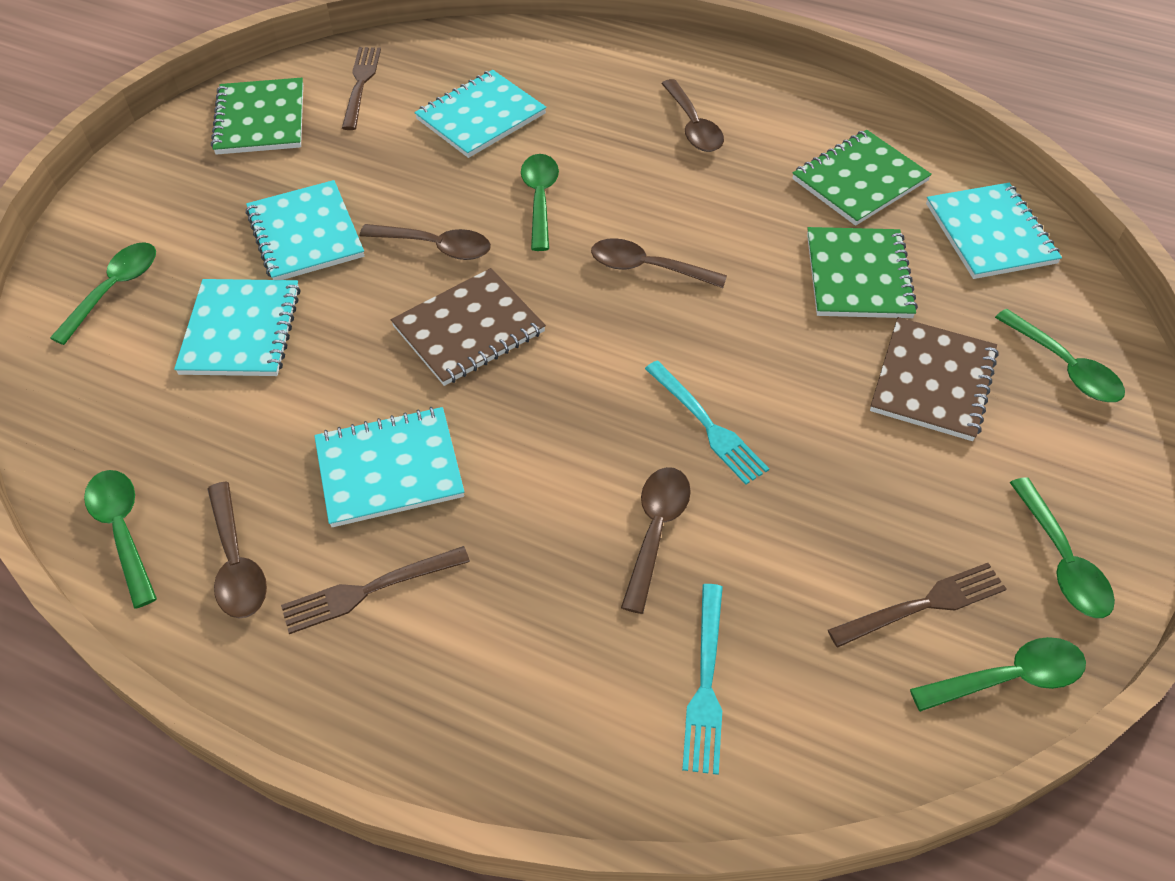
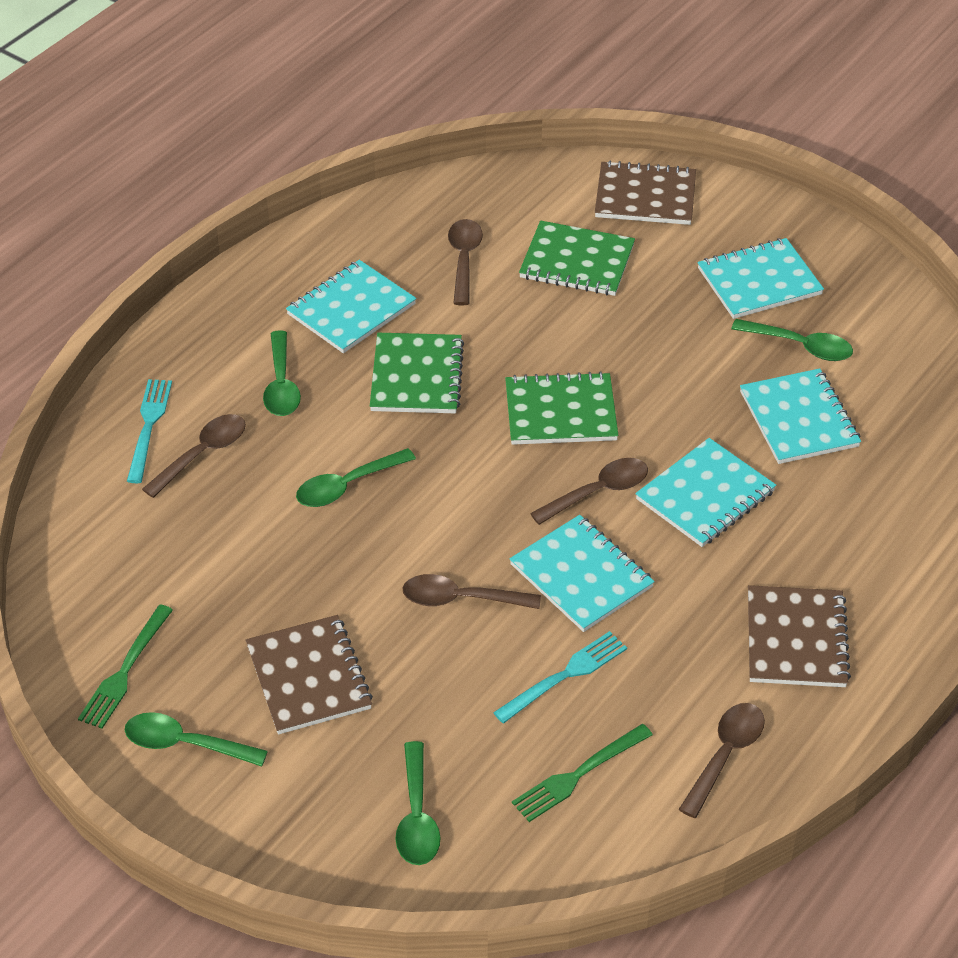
brown fork: 3 -> 0
brown notebook: 2 -> 3
green fork: 0 -> 2
green spoon: 6 -> 5

